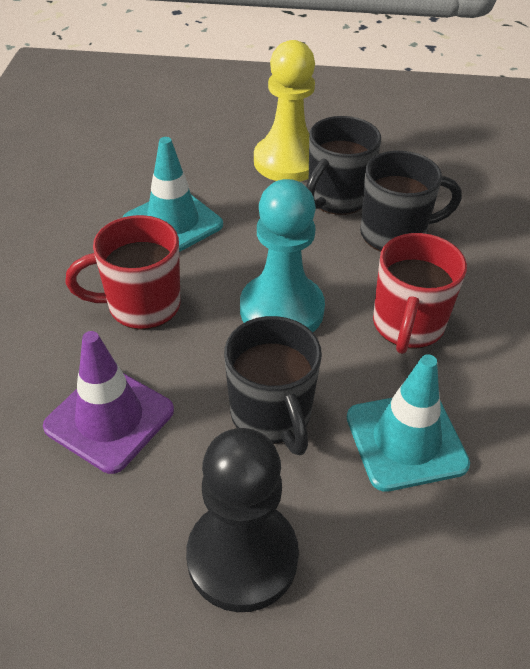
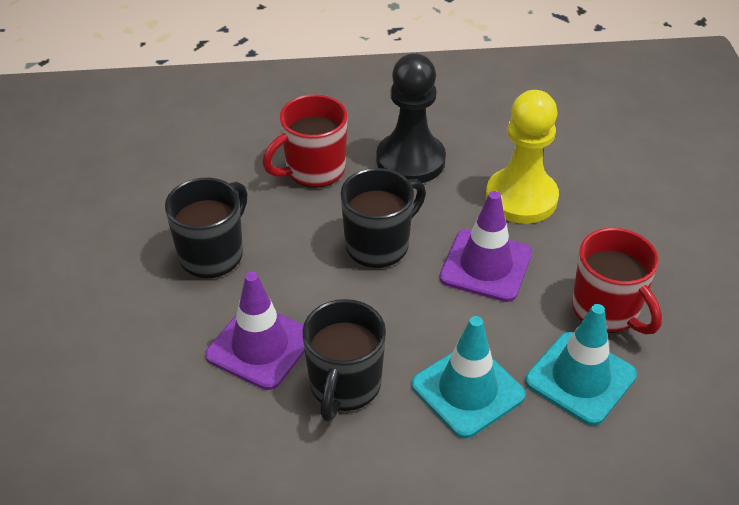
purple traffic cone: 1 -> 2
turquoise pawn: 1 -> 0

